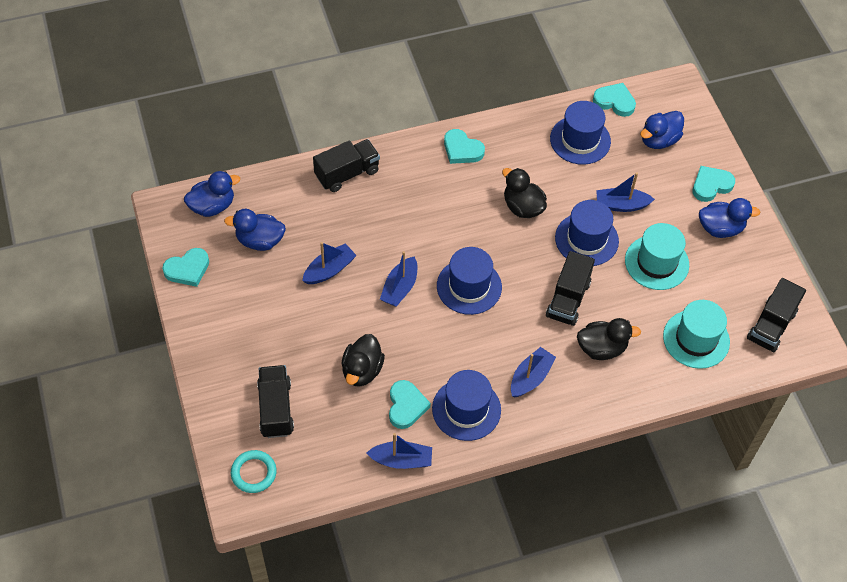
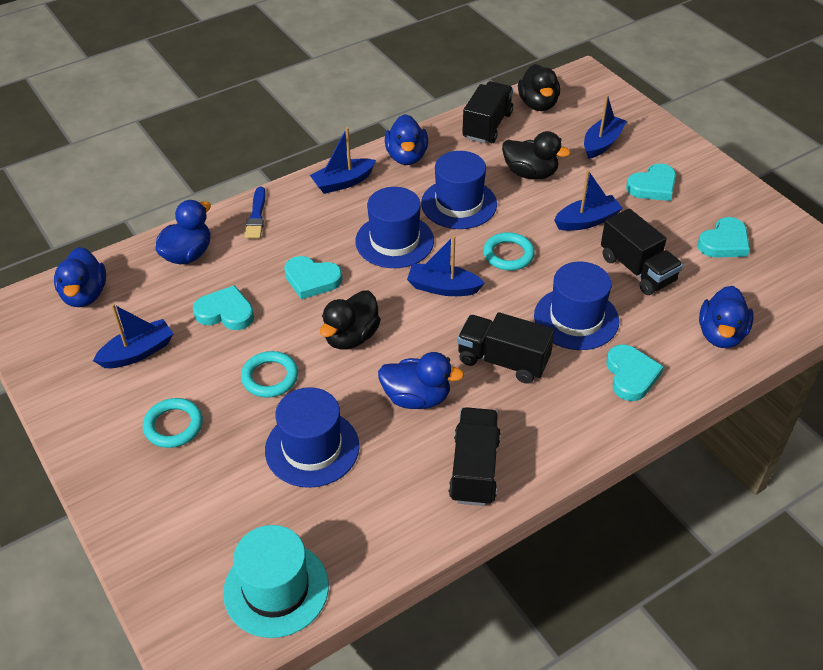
blue brush: 0 -> 1
blue duck: 4 -> 5
turquoise hat: 2 -> 1
turquoise ring: 1 -> 3

